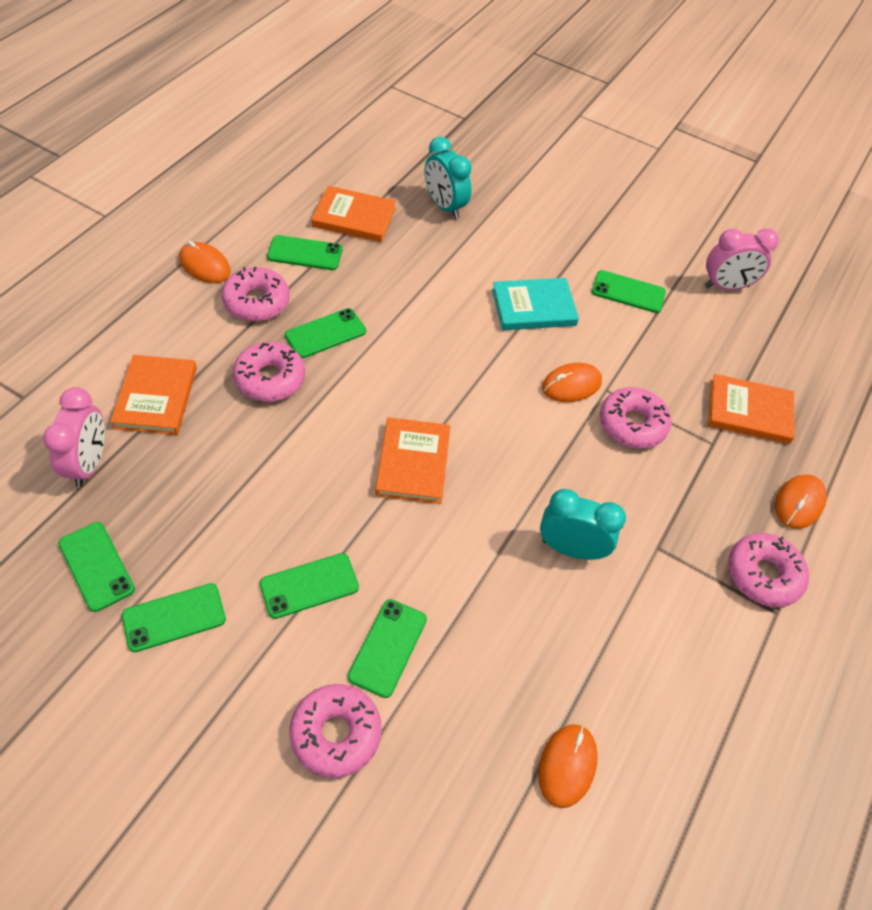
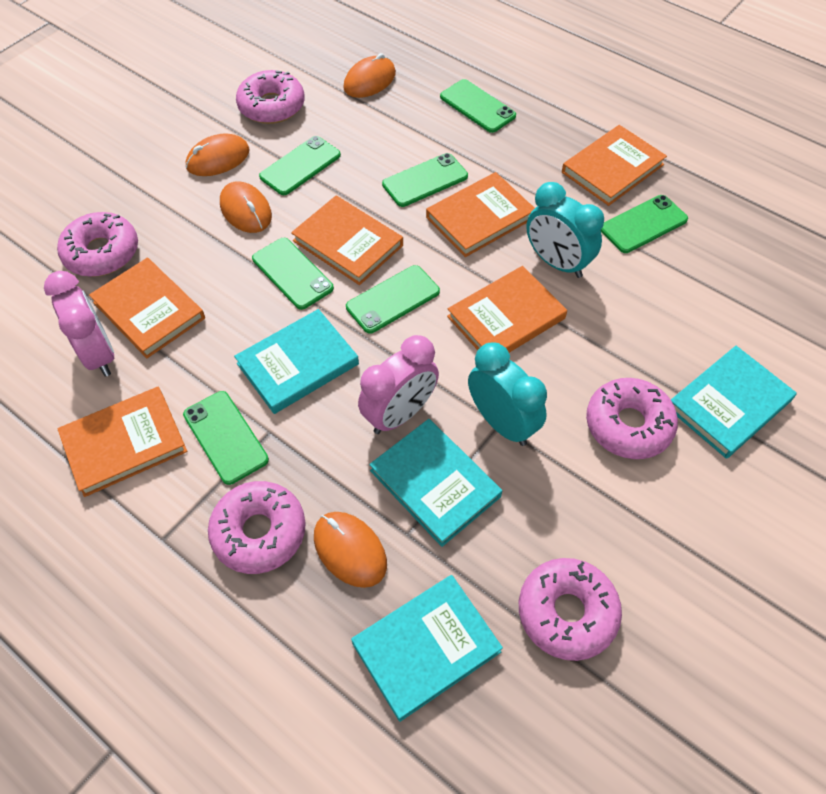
orange book: 4 -> 6
turquoise book: 1 -> 4

